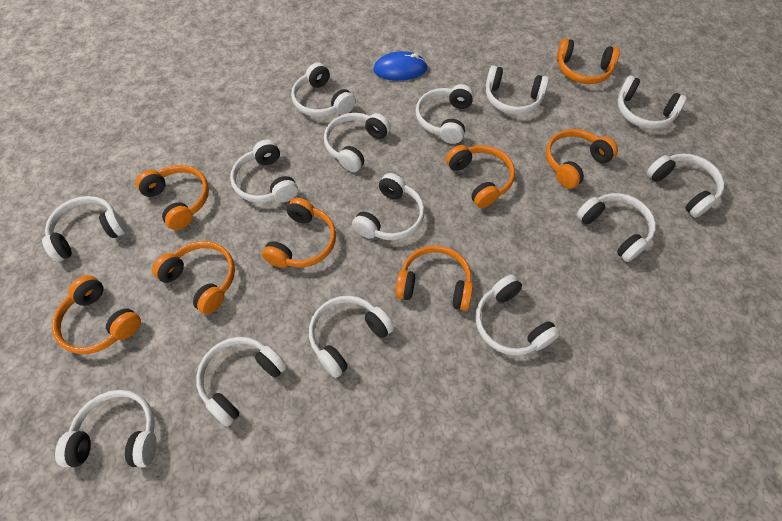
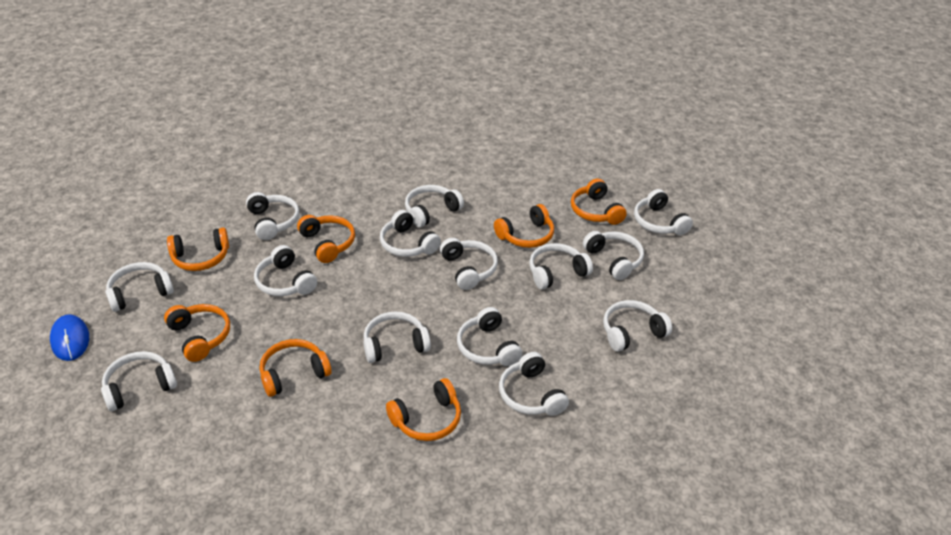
orange headphones: 8 -> 7

